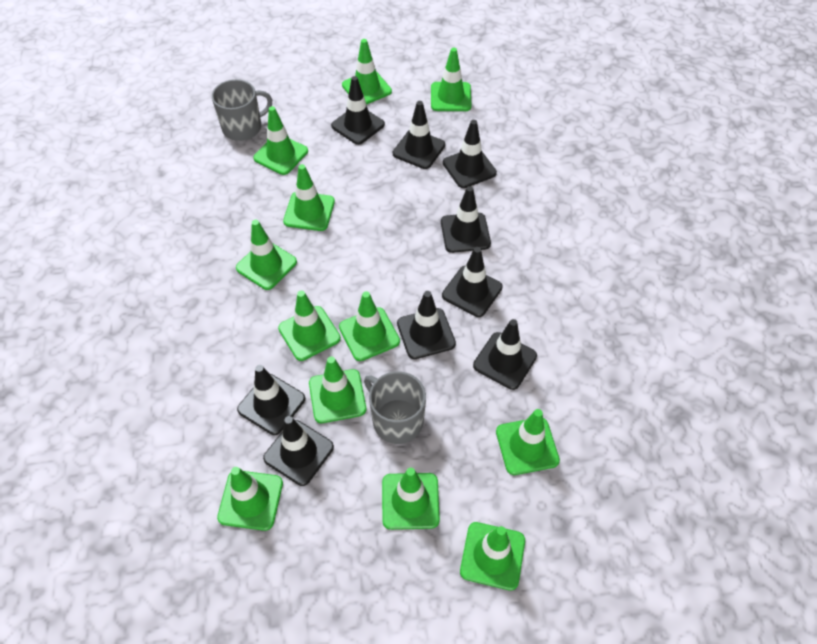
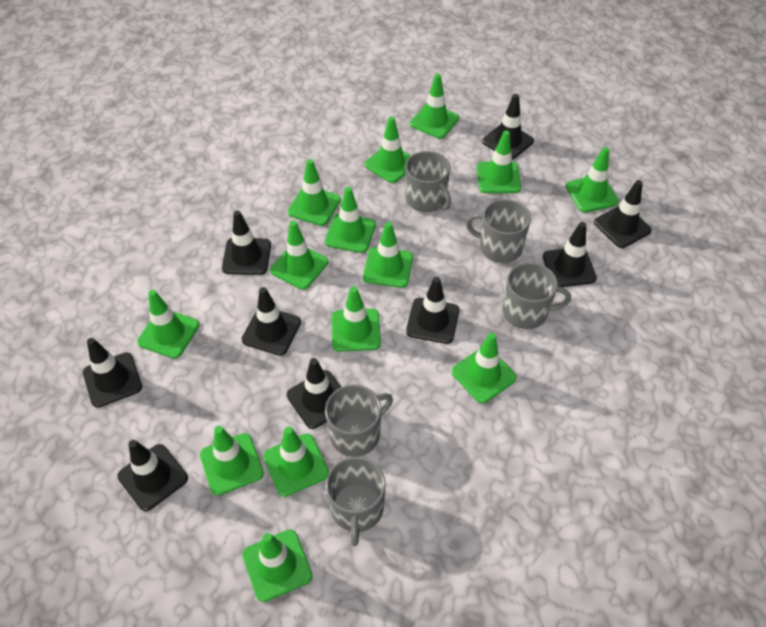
green traffic cone: 12 -> 14
grey mug: 2 -> 5

